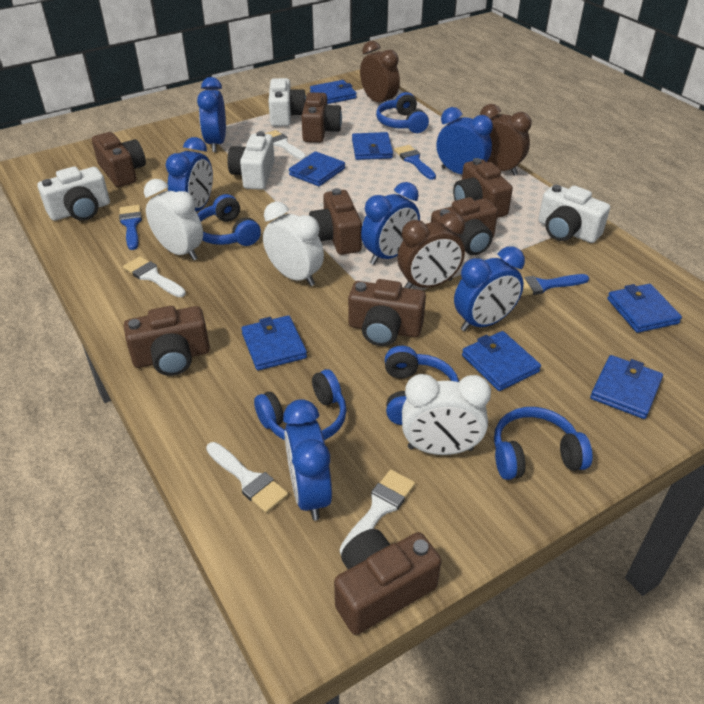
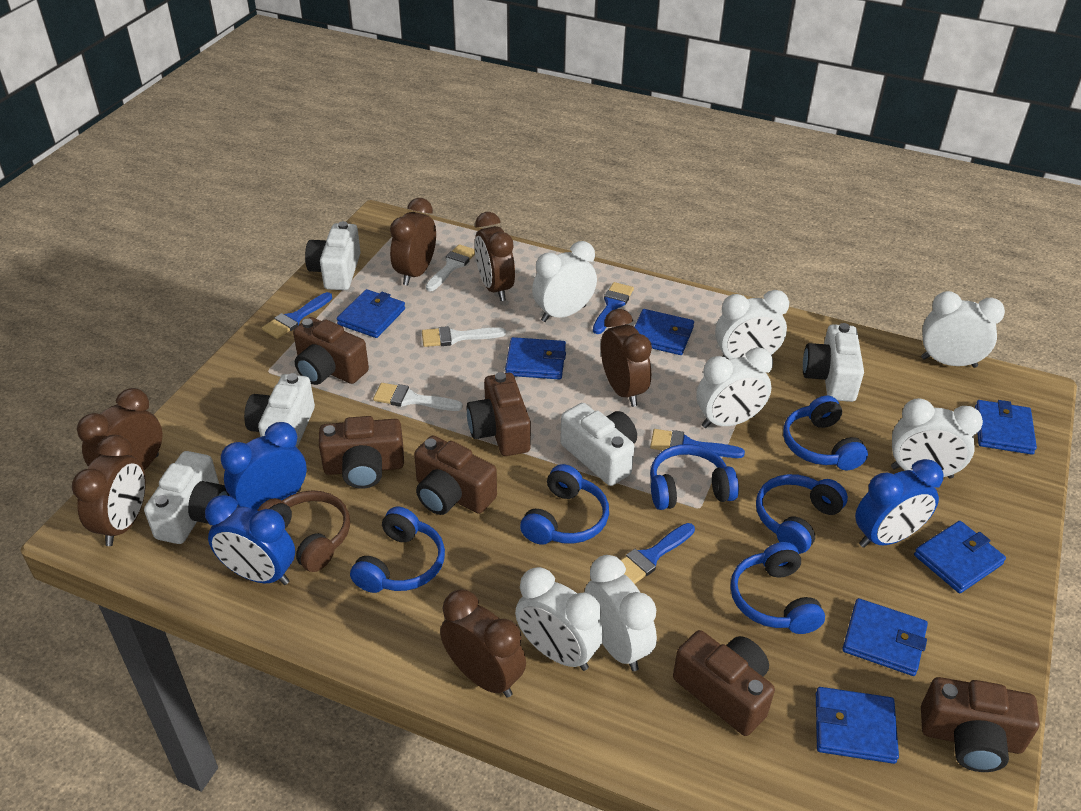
blue brush: 3 -> 4
blue clock: 6 -> 3
blue headphones: 5 -> 6
brown camera: 8 -> 6
brown clock: 3 -> 6
brown headphones: 0 -> 1
white brush: 4 -> 3
white camera: 4 -> 5
white clock: 3 -> 7

